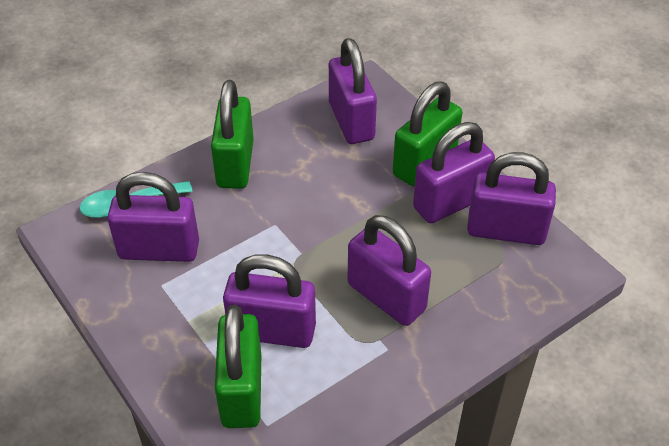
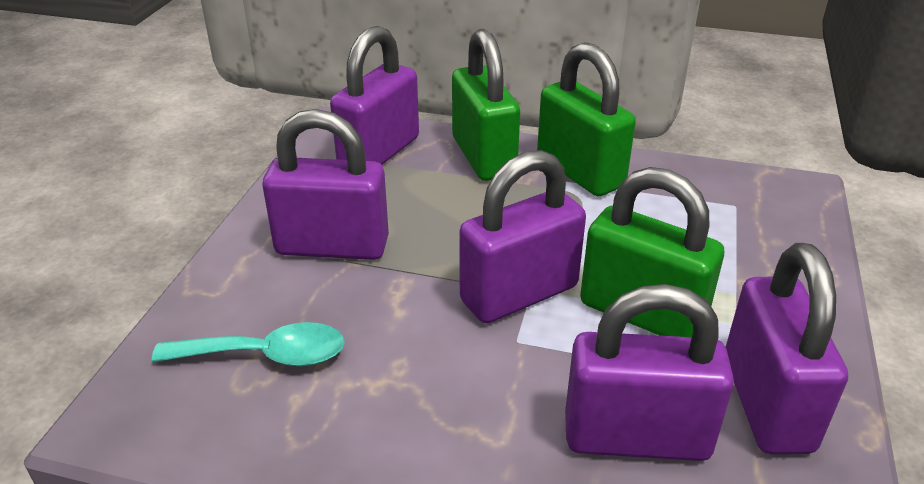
purple padlock: 6 -> 5

